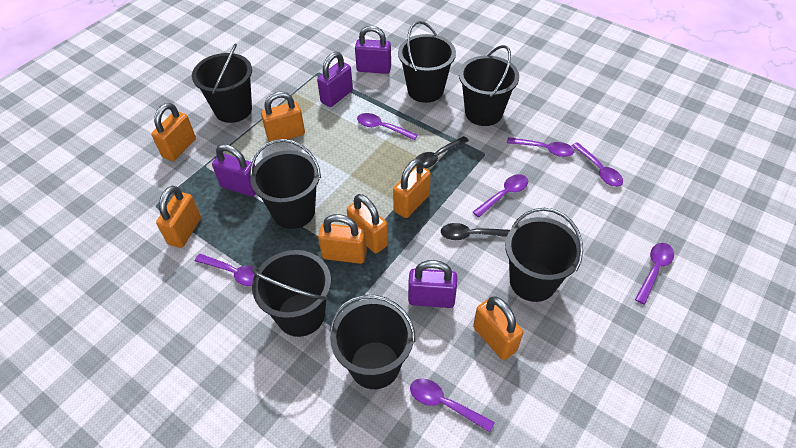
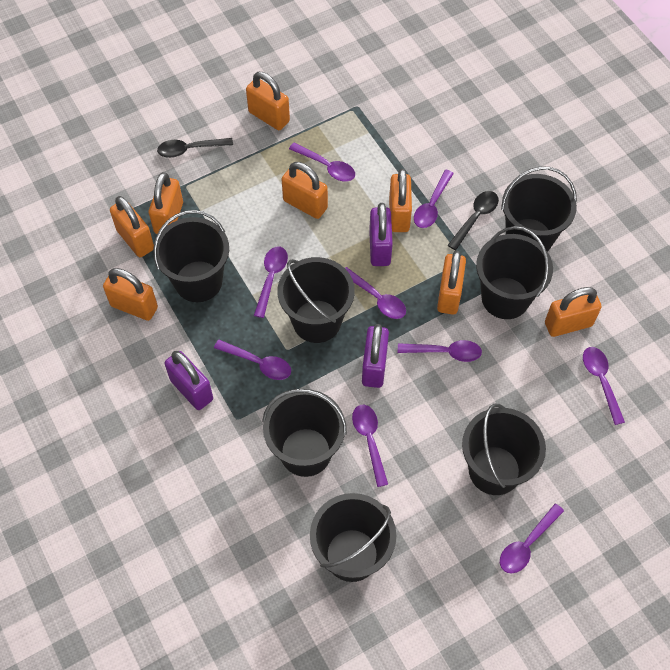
orange padlock: 7 -> 8
purple padlock: 4 -> 3
purple spoon: 7 -> 9

